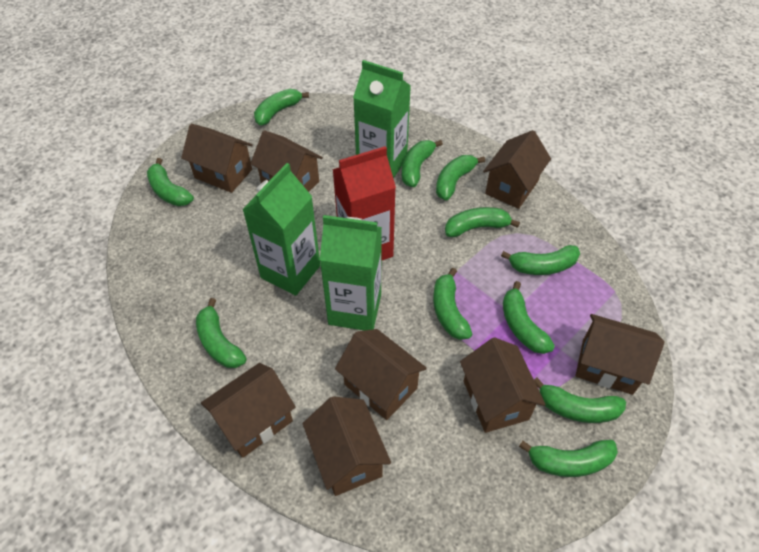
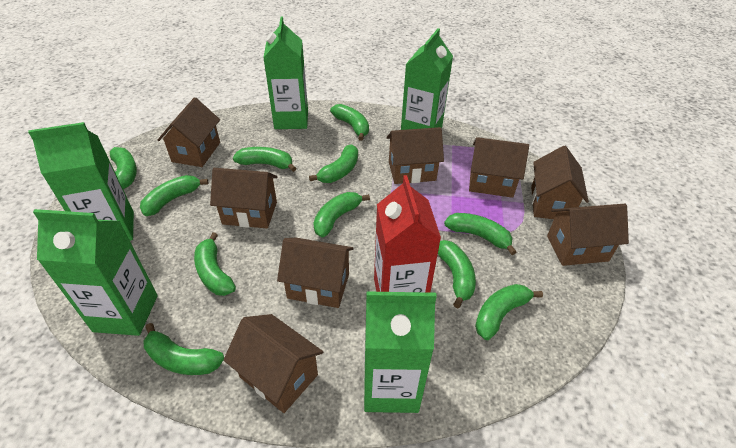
green carton: 3 -> 5

